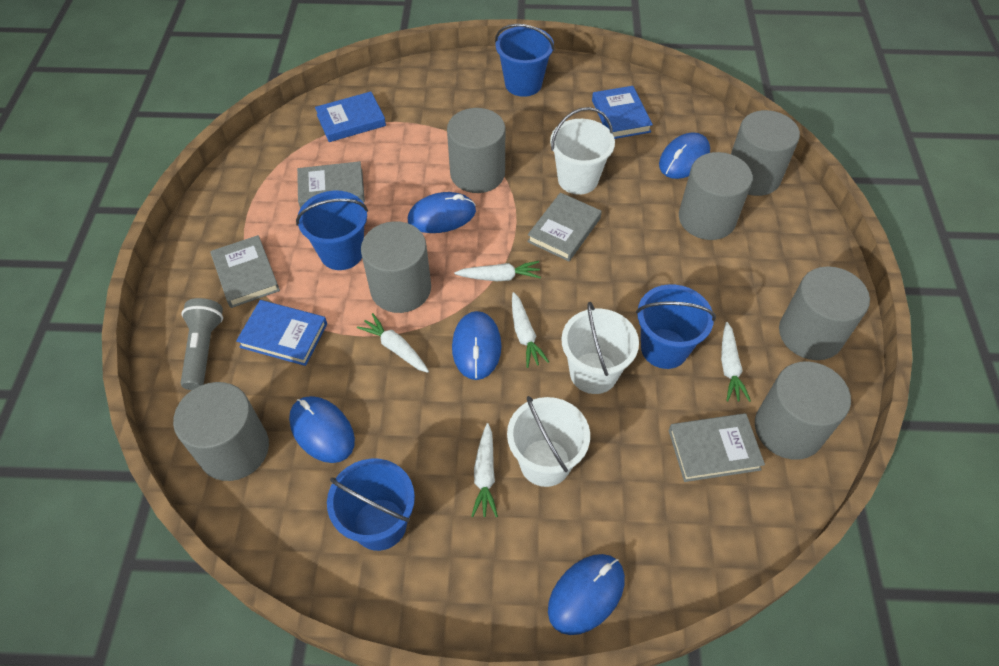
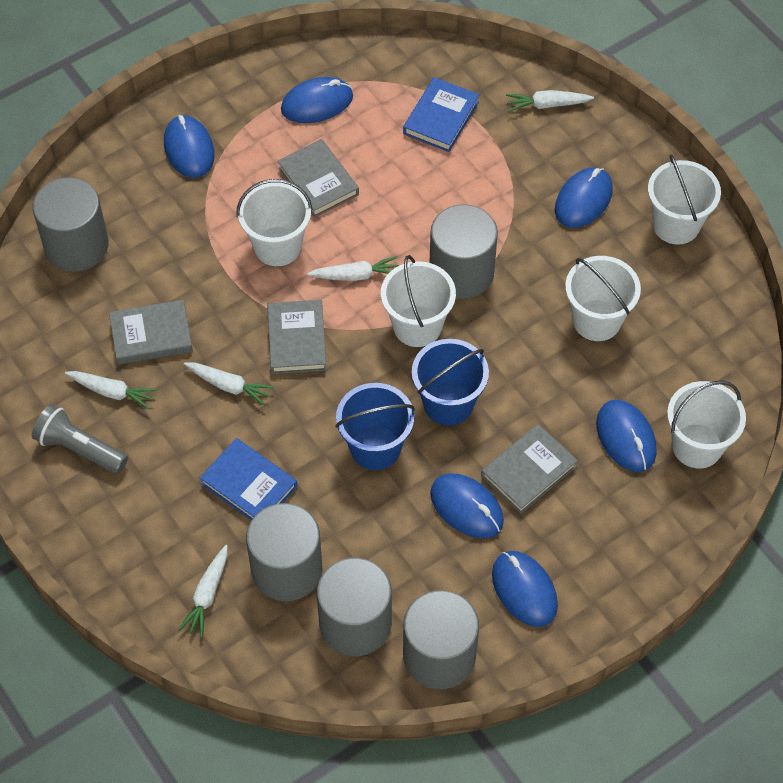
blue book: 3 -> 2
blue bucket: 4 -> 2
blue mouse: 5 -> 6
grey cylinder: 7 -> 5
white bucket: 3 -> 5

